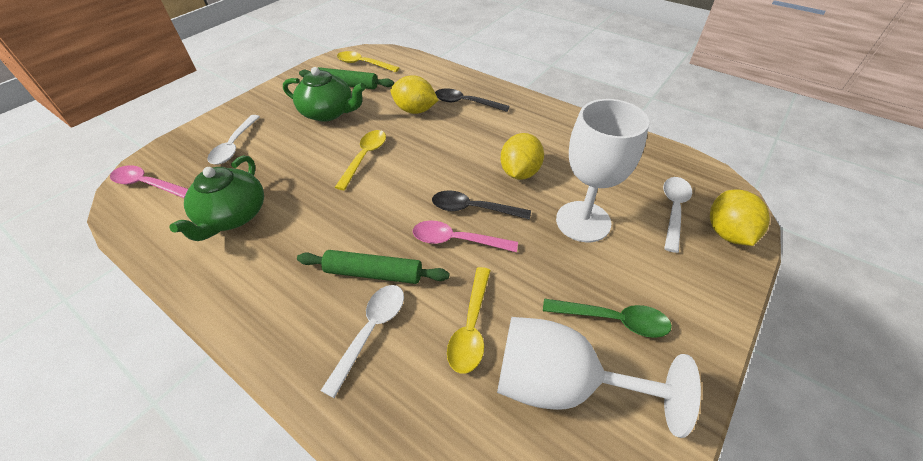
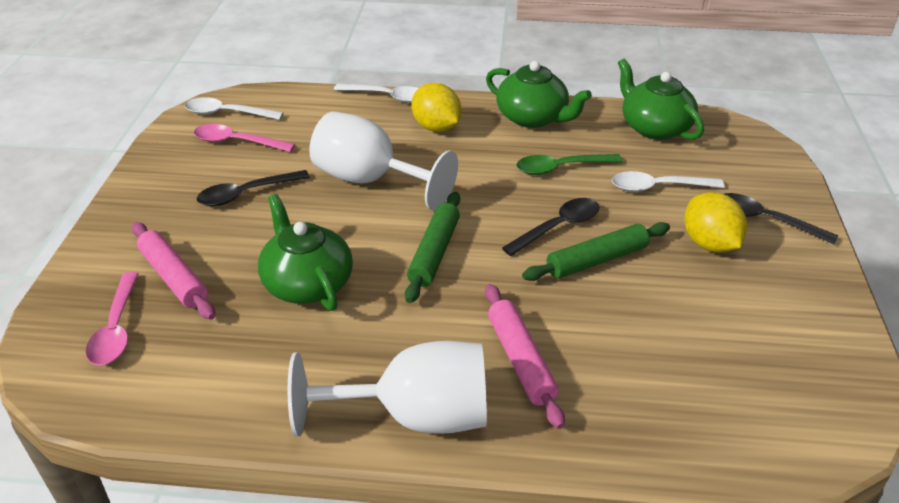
black spoon: 2 -> 3
green teapot: 2 -> 3
pink rolling pin: 0 -> 2
yellow lemon: 3 -> 2
yellow spoon: 3 -> 0

